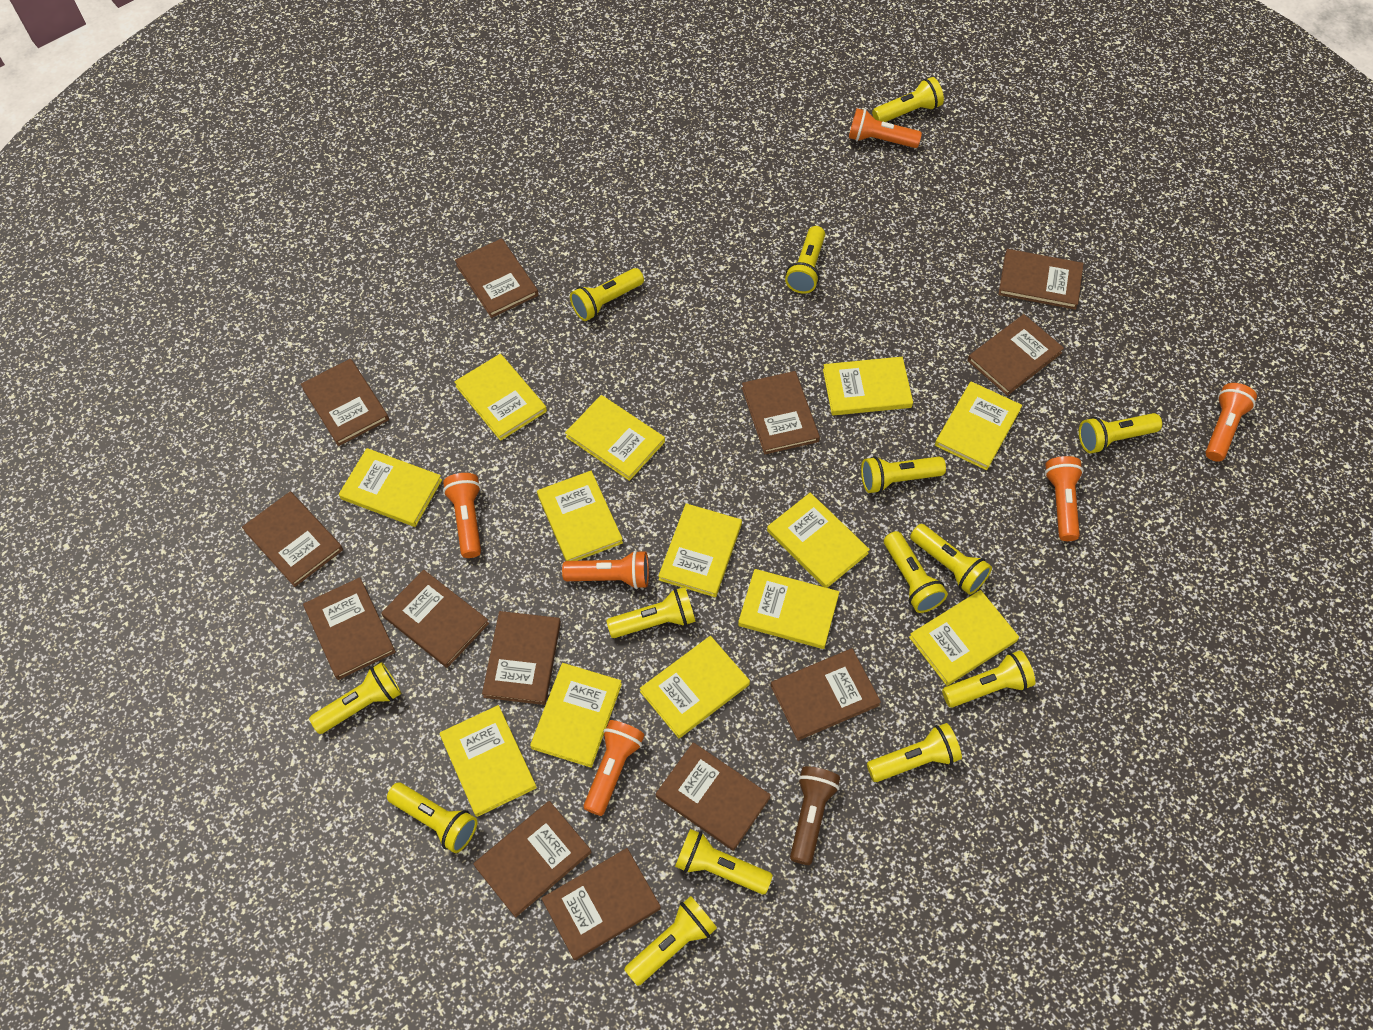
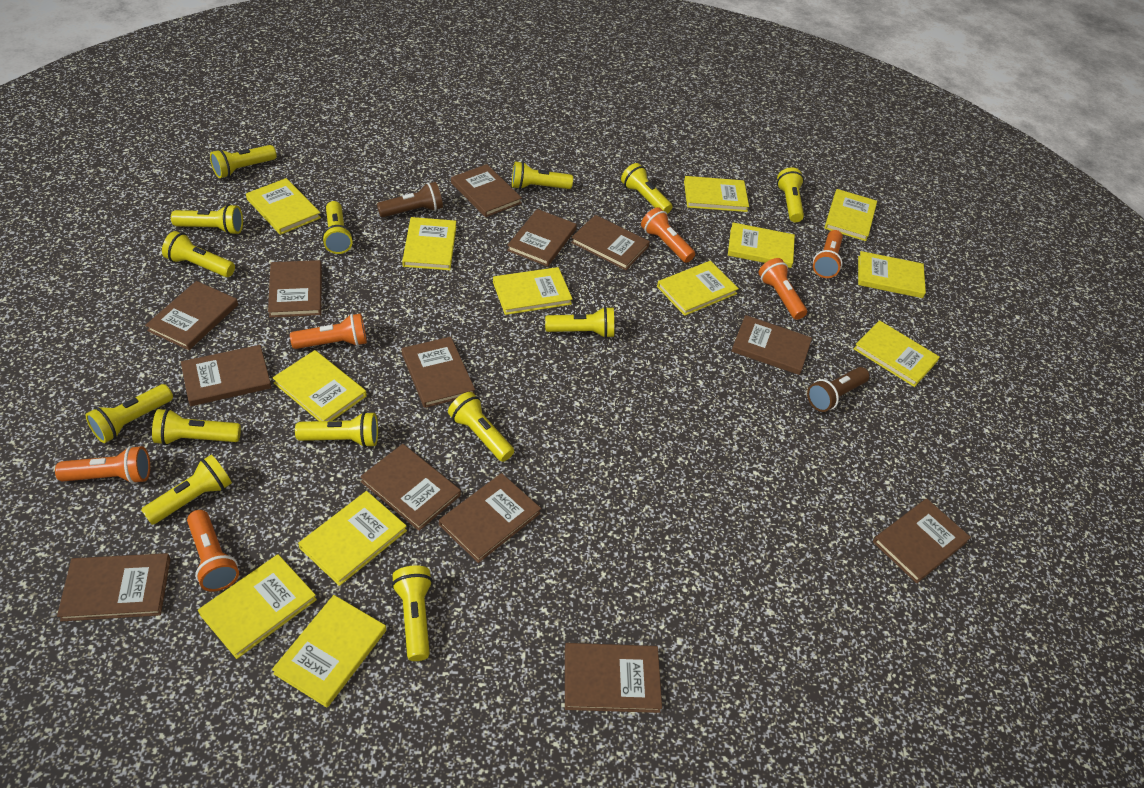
brown flashlight: 1 -> 2

